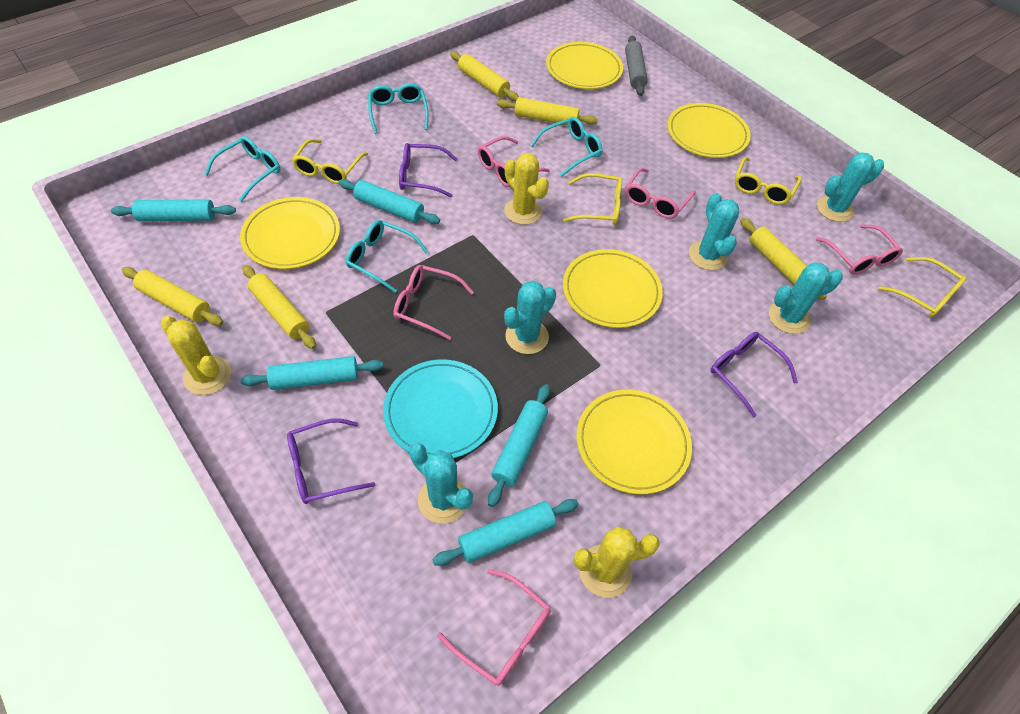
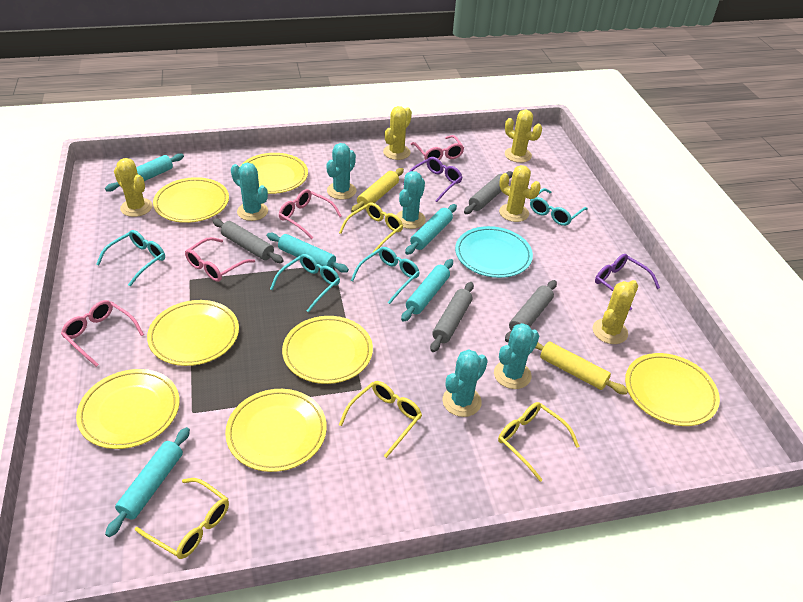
grey rolling pin: 1 -> 4
pink glasses: 5 -> 4
purple glasses: 3 -> 2
yellow cactus: 3 -> 5
yellow plate: 5 -> 7
yellow rolling pin: 5 -> 2

